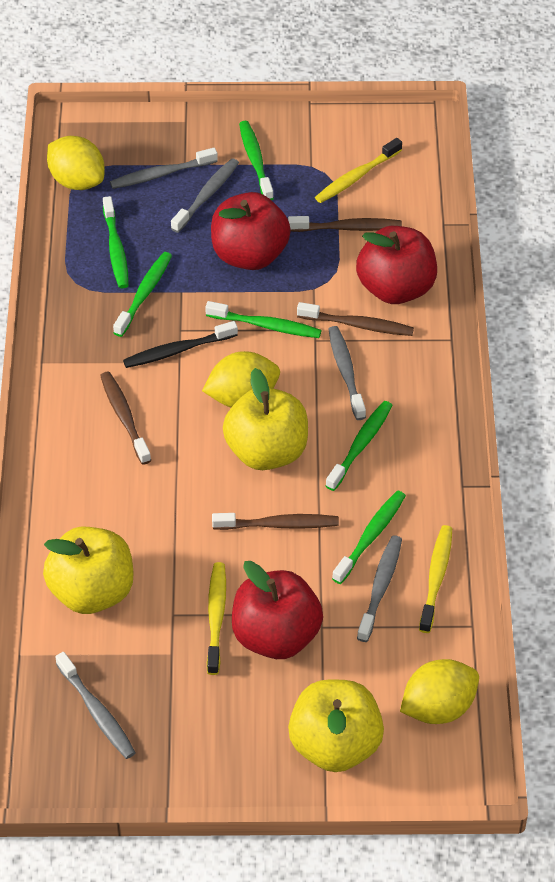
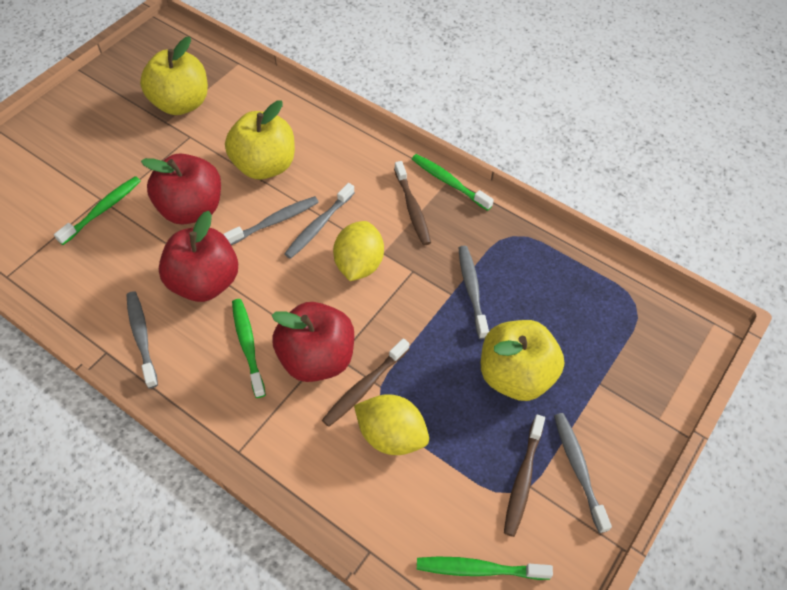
black toothbrush: 1 -> 0
brown toothbrush: 4 -> 3
green toothbrush: 6 -> 4
yellow lemon: 3 -> 2
yellow toothbrush: 3 -> 0

